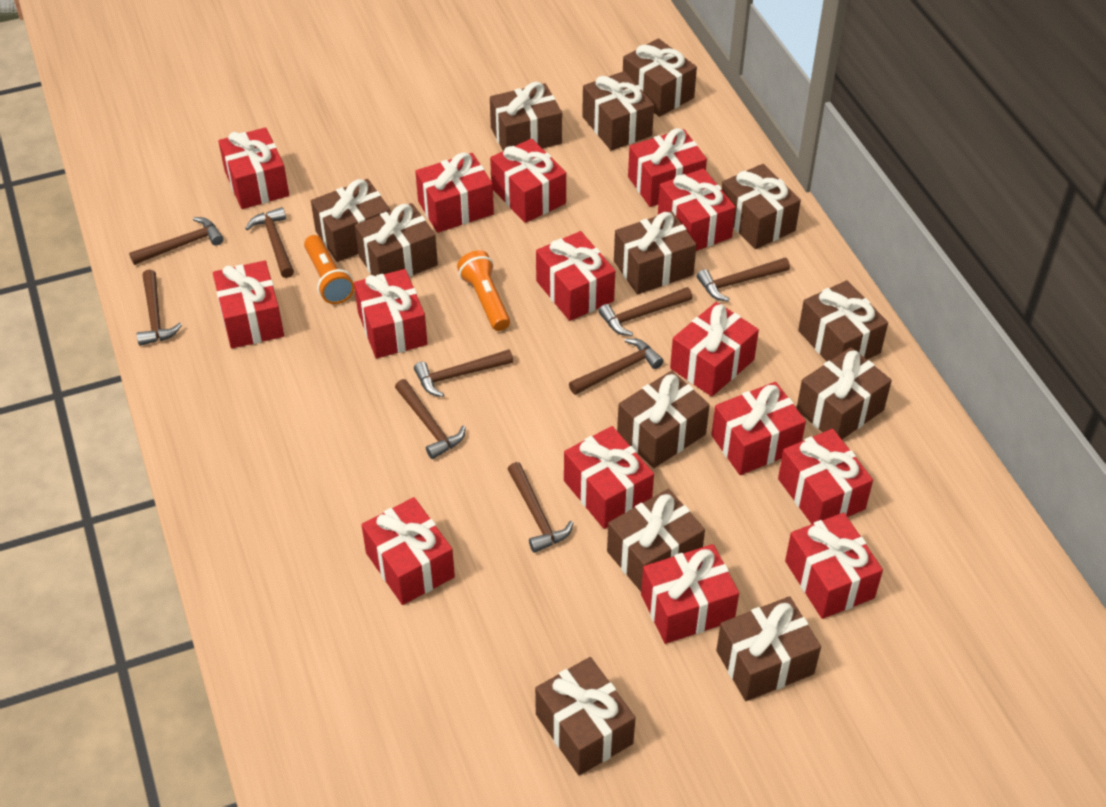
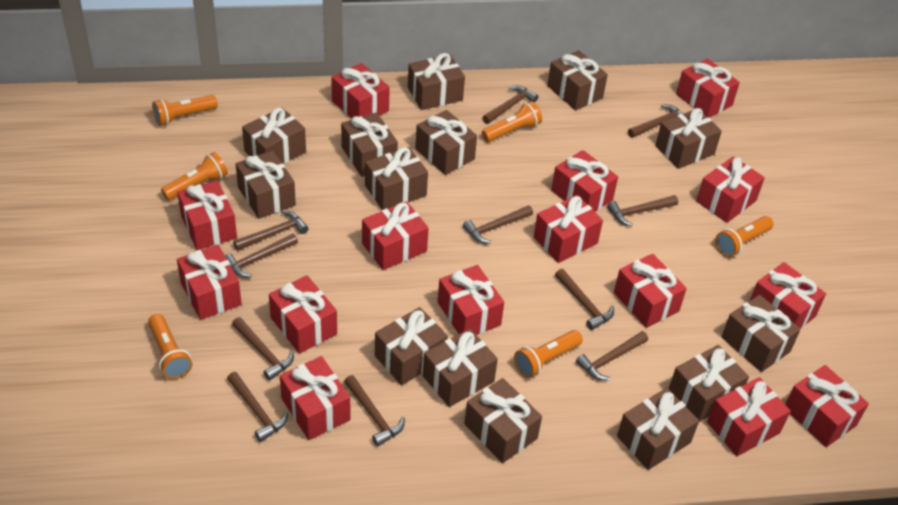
brown gift: 13 -> 14
brown hammer: 9 -> 11
orange flashlight: 2 -> 6

